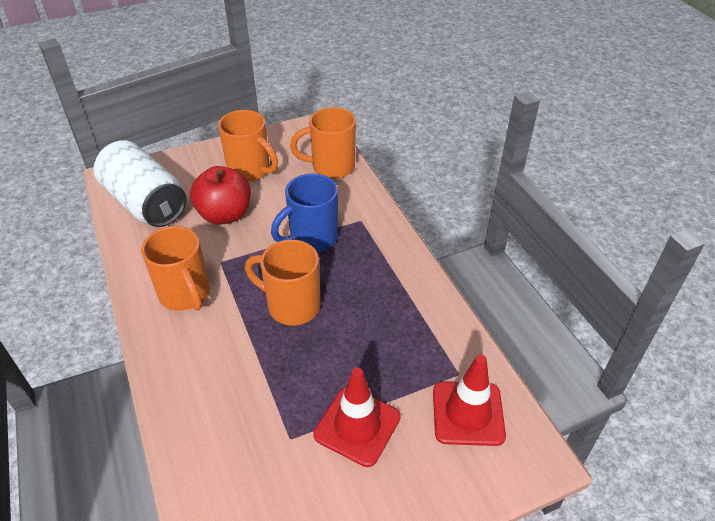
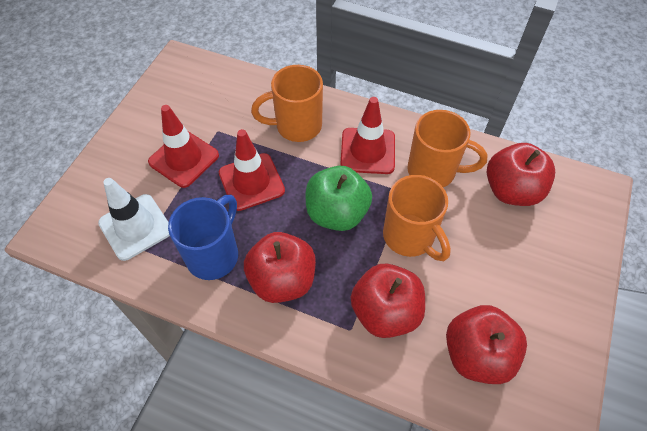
green apple: 0 -> 1
orange mug: 4 -> 3
red apple: 1 -> 4
red traffic cone: 2 -> 3
white can: 1 -> 0
white traffic cone: 0 -> 1

